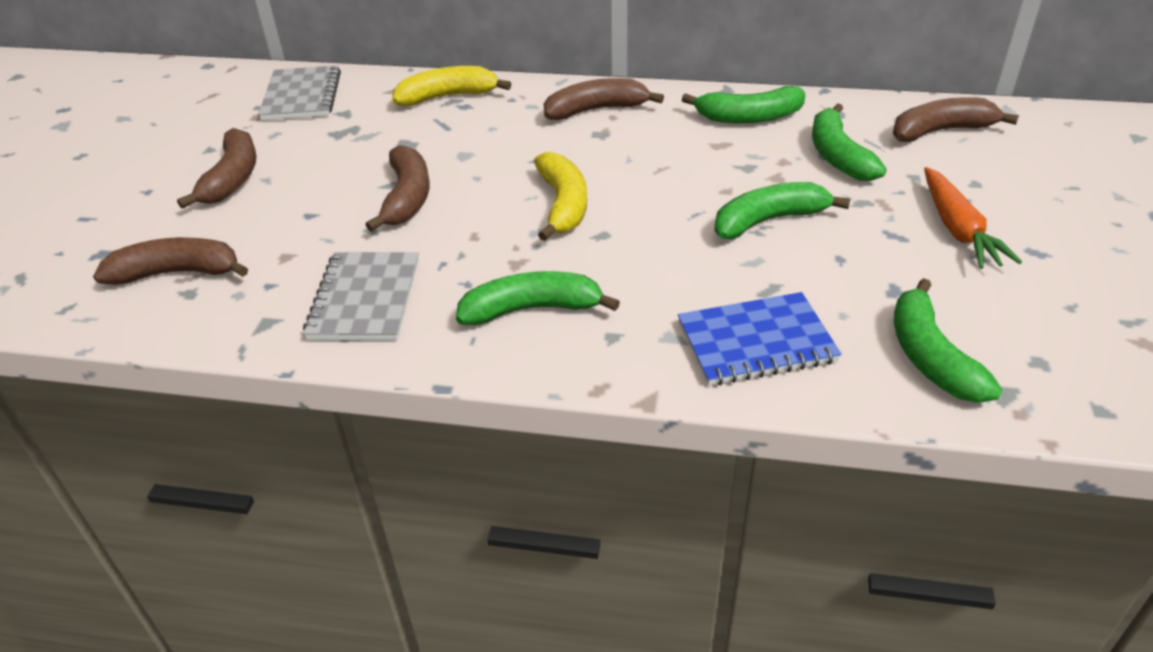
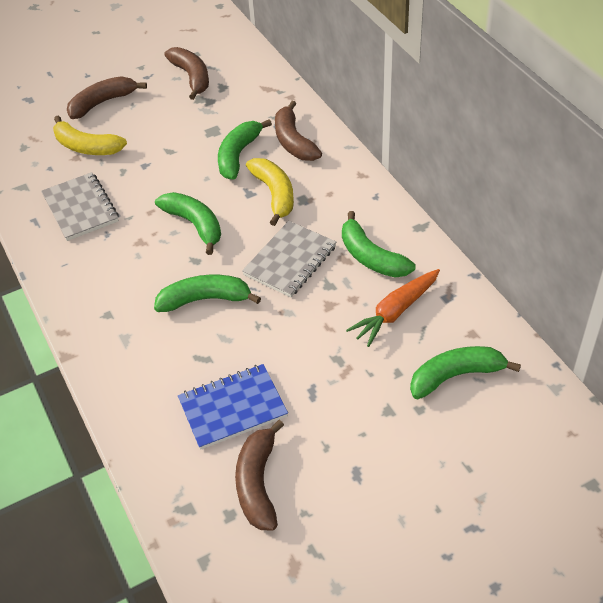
brown banana: 5 -> 4

